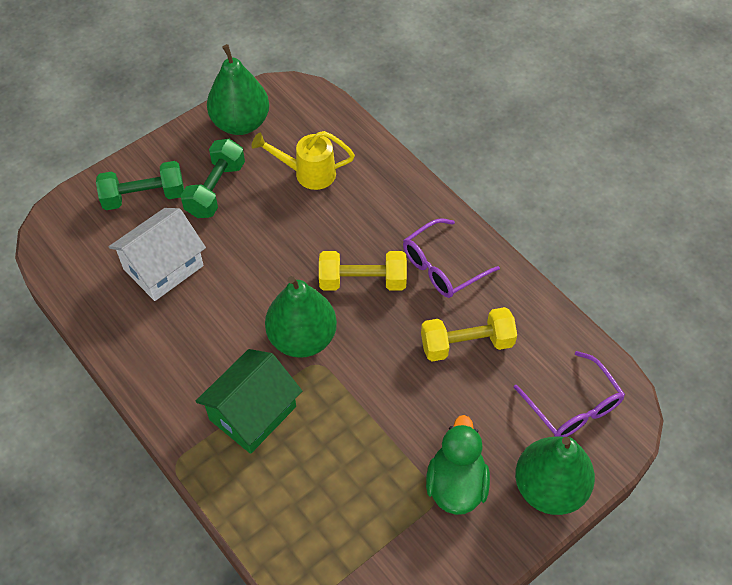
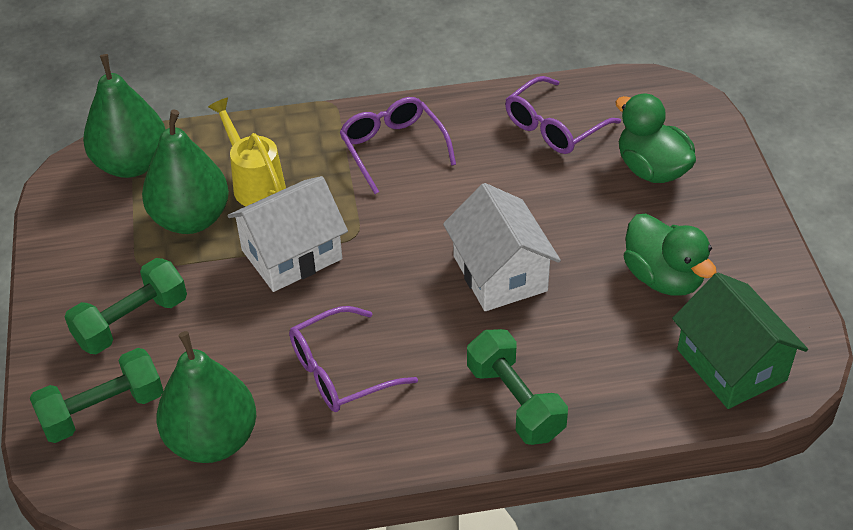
green duck: 1 -> 2
green dumbbell: 2 -> 3
purple glasses: 2 -> 3
white house: 1 -> 2
yellow dumbbell: 2 -> 0

